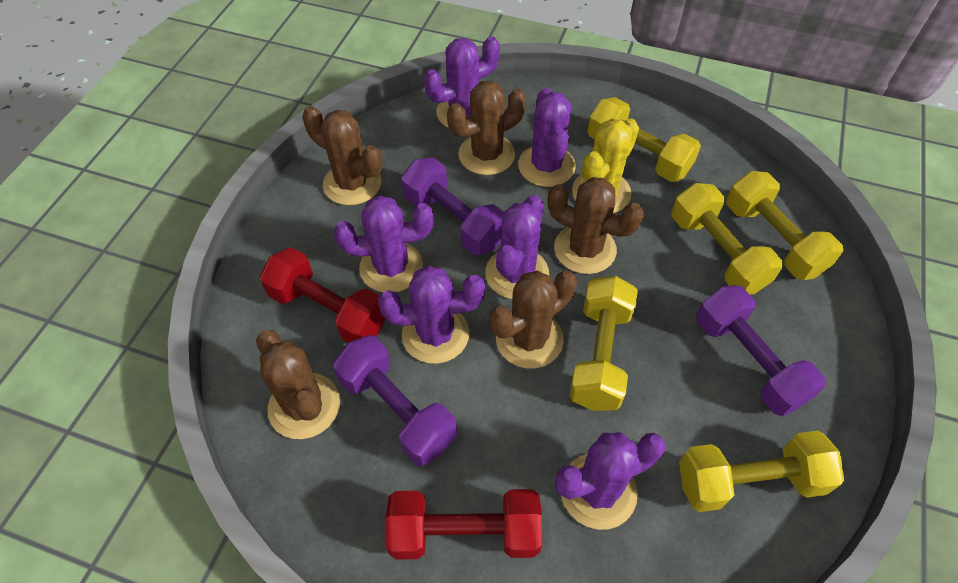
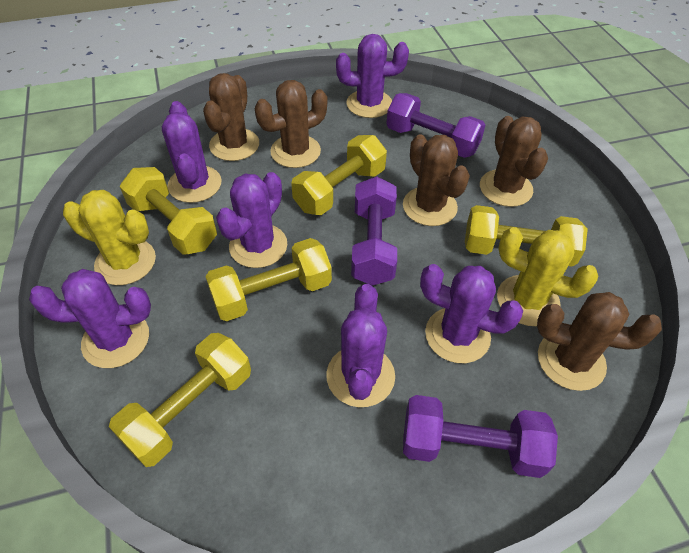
red dumbbell: 2 -> 0
yellow cactus: 1 -> 2

